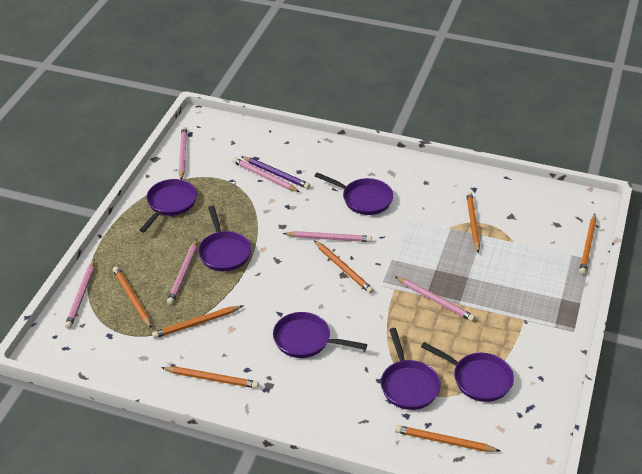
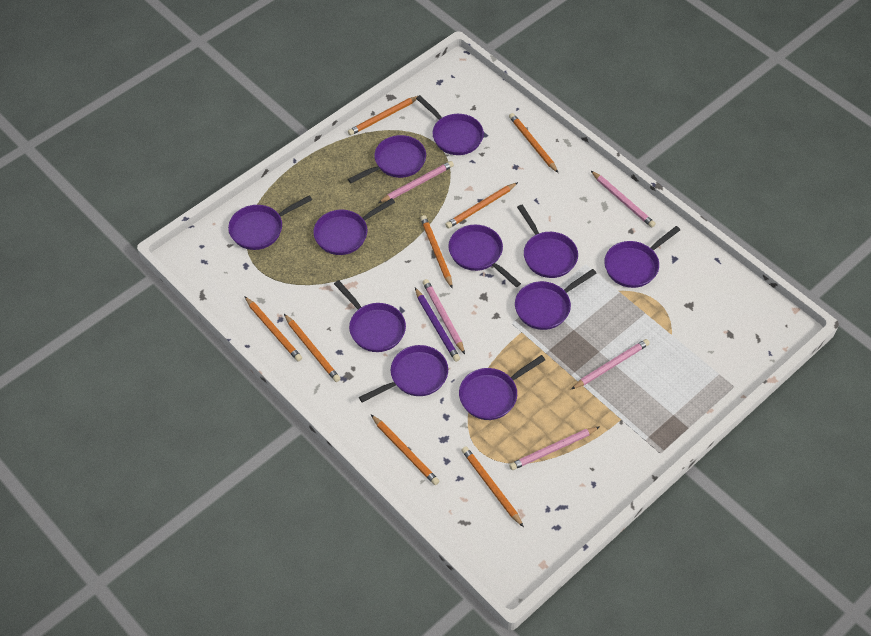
orange pencil: 7 -> 8
pink pencil: 6 -> 5
purple pan: 6 -> 11

